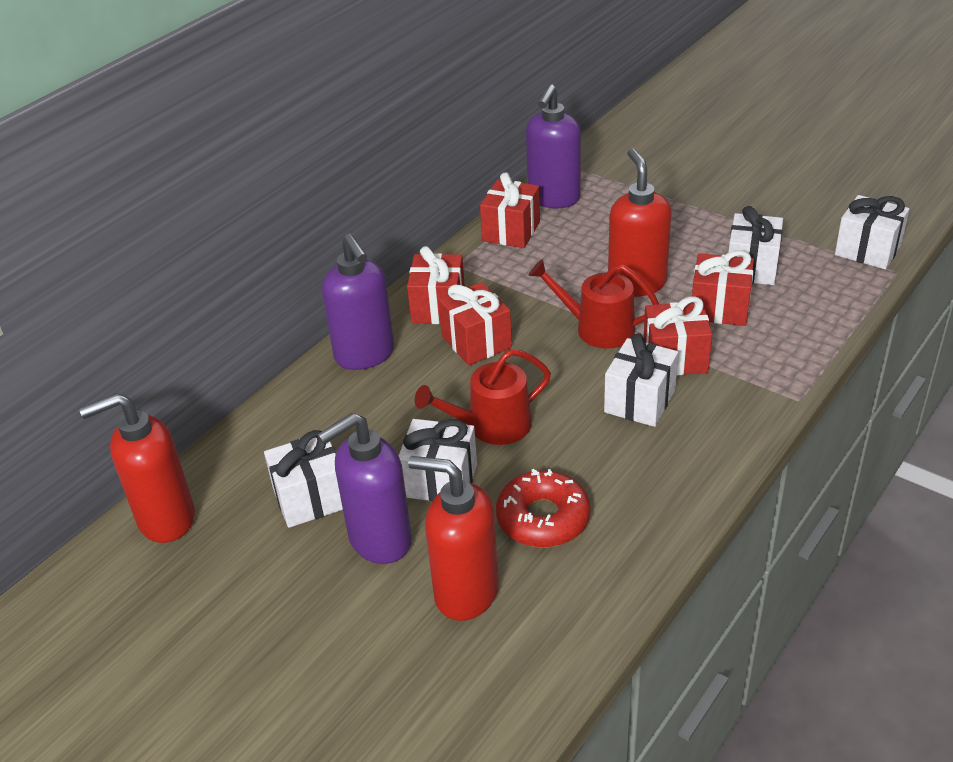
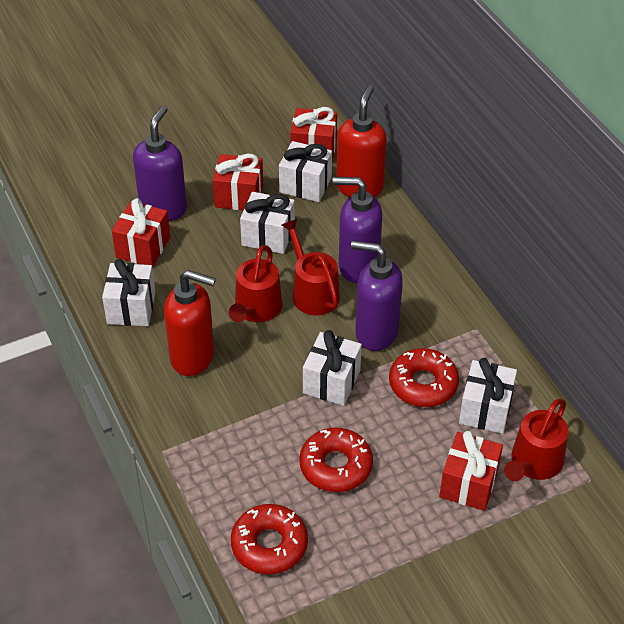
red donut: 1 -> 3
red gift: 5 -> 4
red soap dispenser: 3 -> 2
red watering can: 2 -> 3

